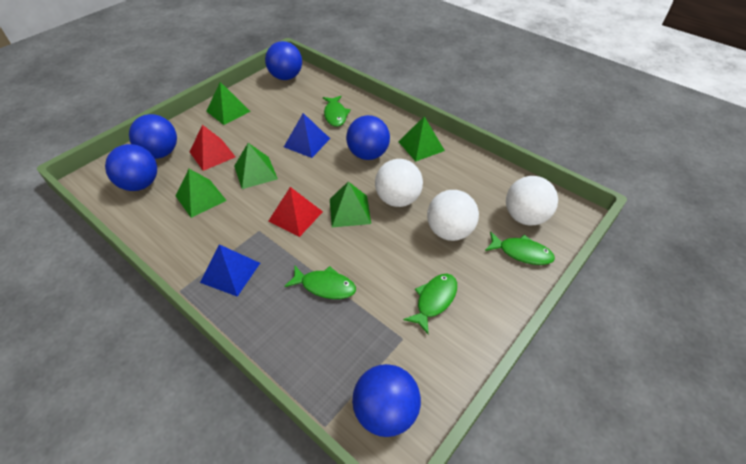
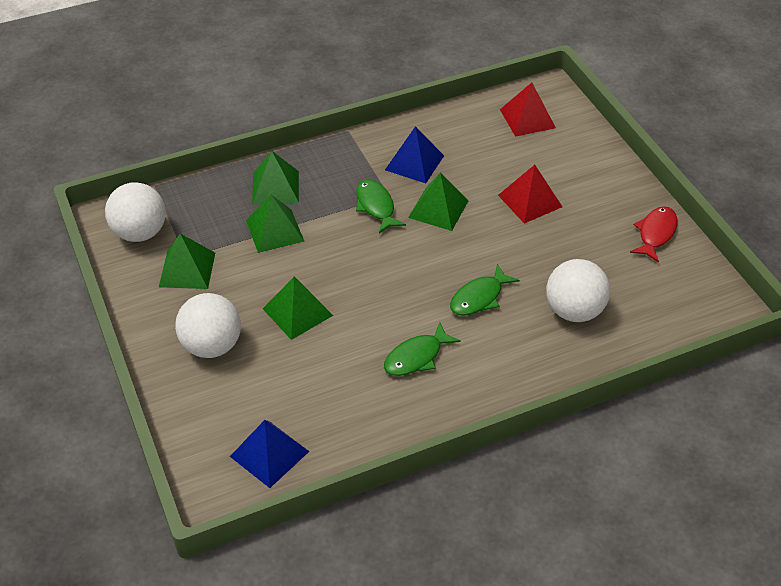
blue ball: 5 -> 0
green fish: 4 -> 3
red fish: 0 -> 1

